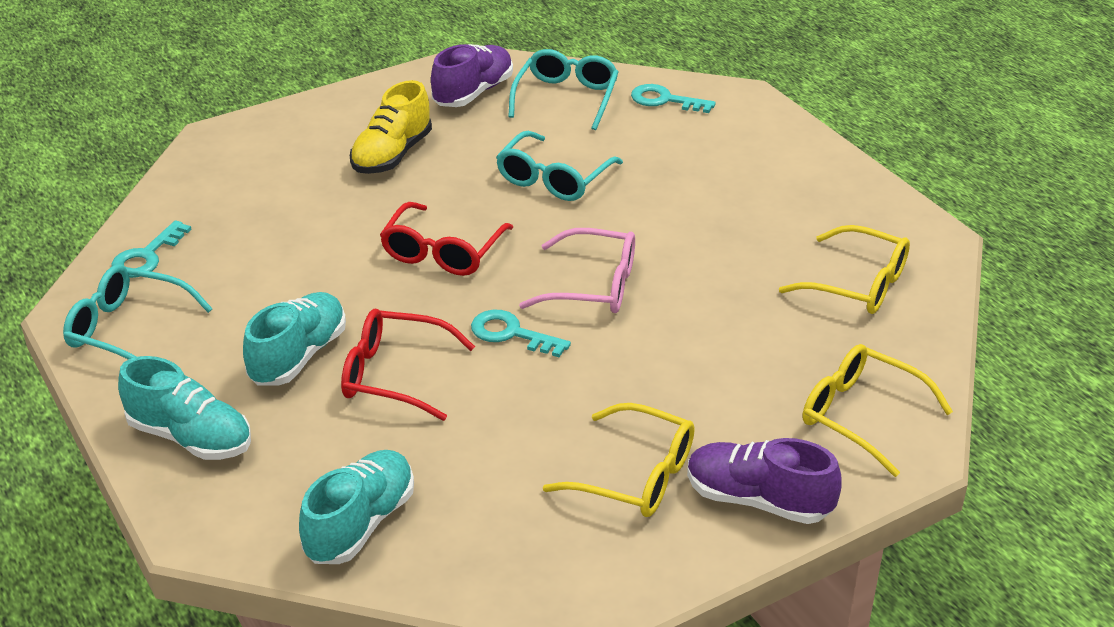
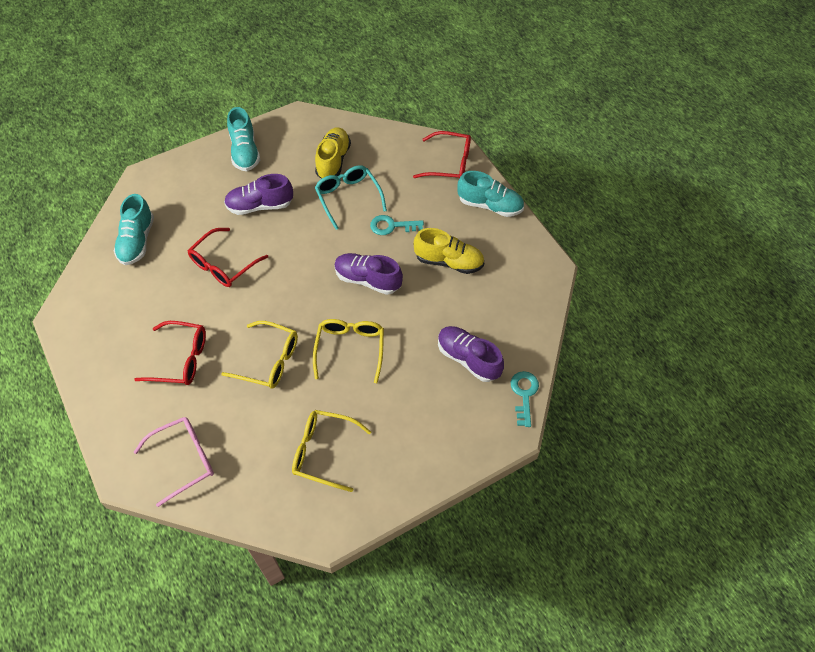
purple shoe: 2 -> 3
red glasses: 2 -> 3
turquoise glasses: 3 -> 1
turquoise key: 3 -> 2
yellow shoe: 1 -> 2

